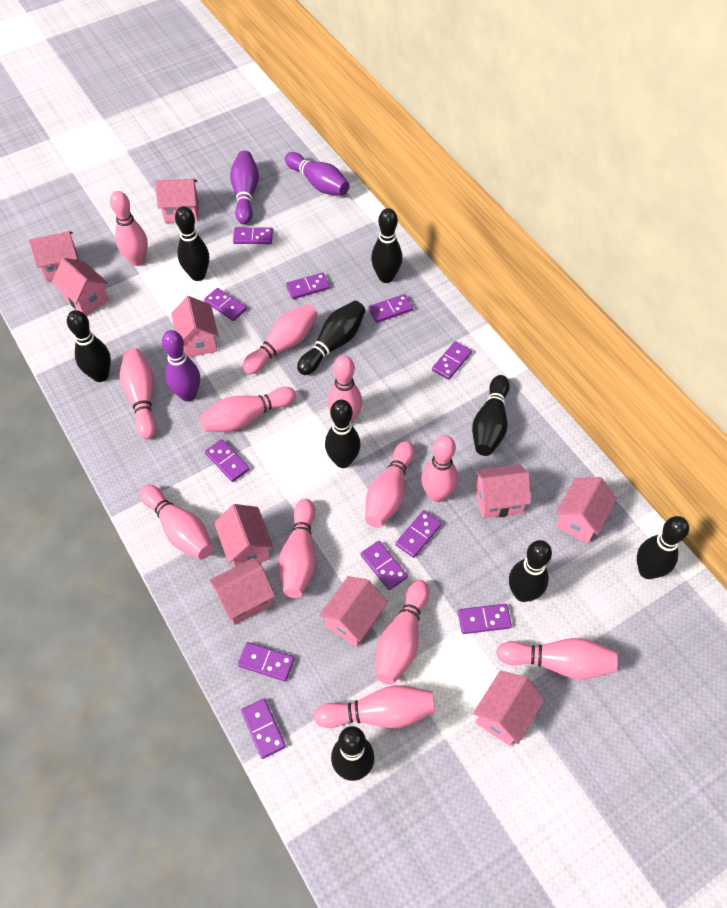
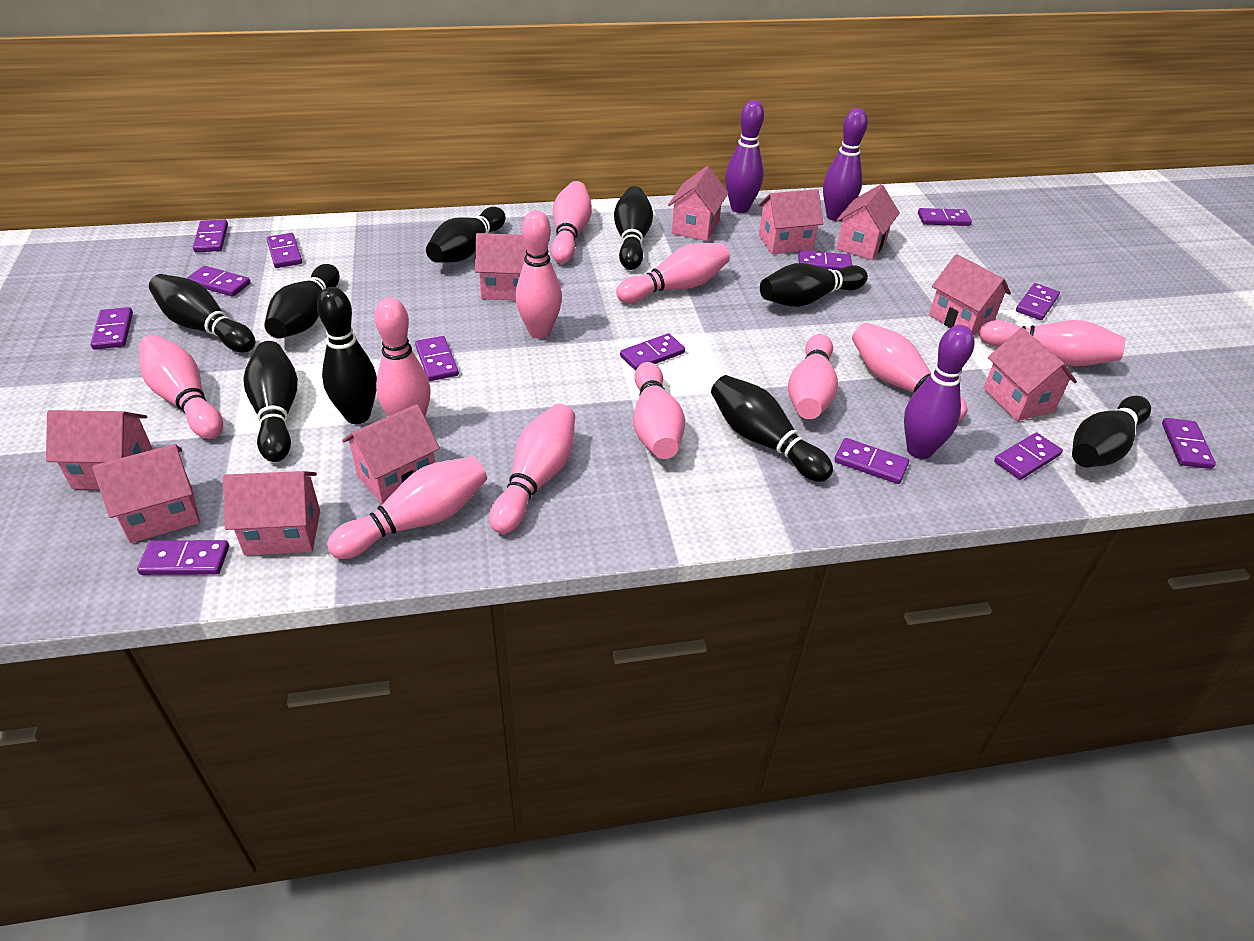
pink bowling pin: 12 -> 11
purple domino: 11 -> 13

